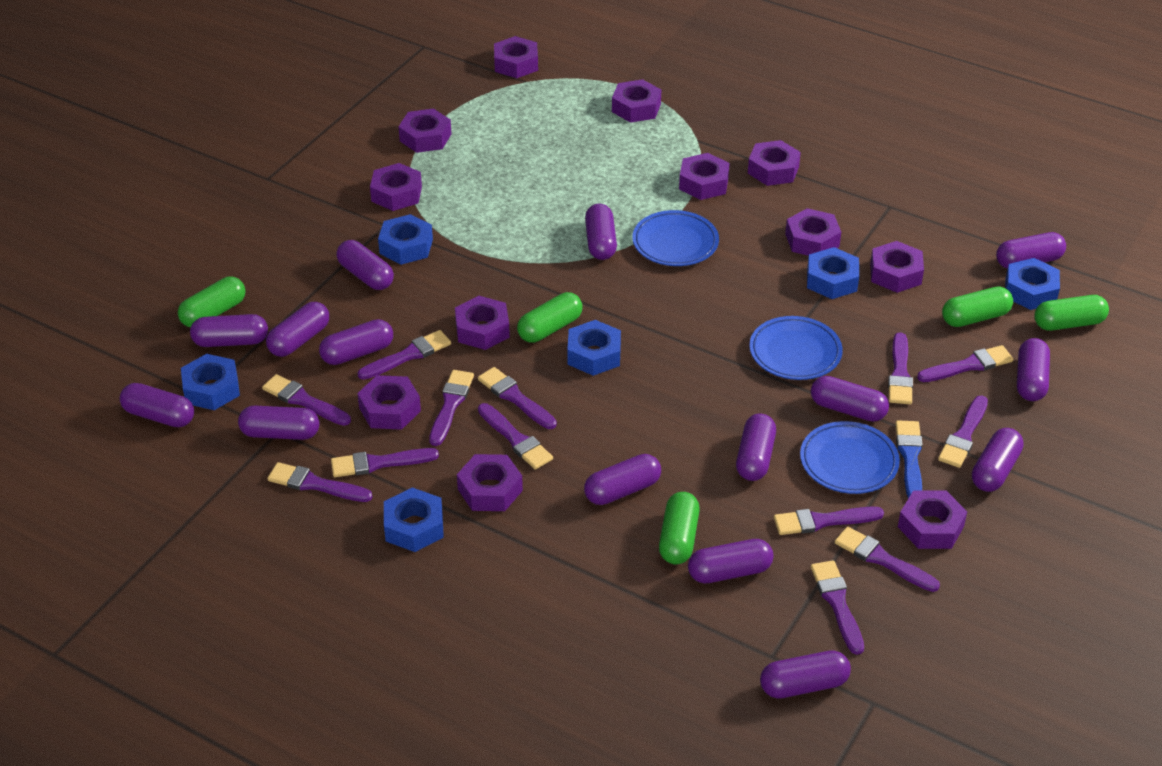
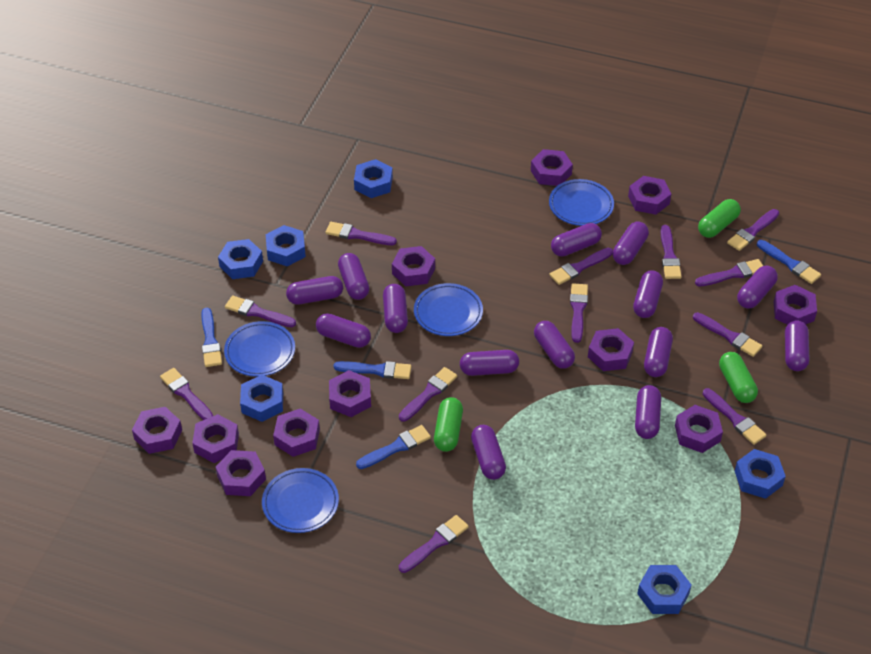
blue brush: 1 -> 4
blue plate: 3 -> 4
green capsule: 5 -> 3
purple brush: 13 -> 12
purple capsule: 15 -> 14
purple nut: 12 -> 11

